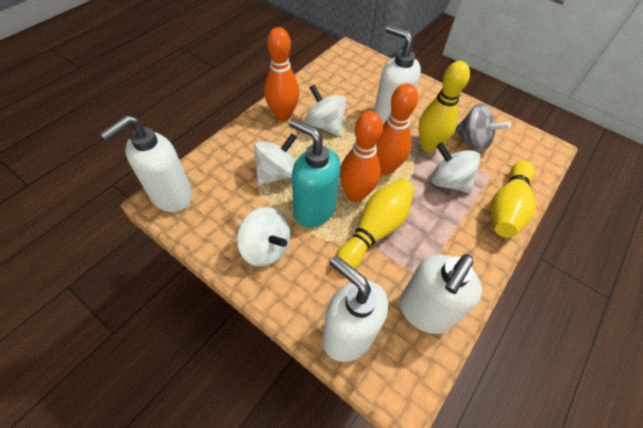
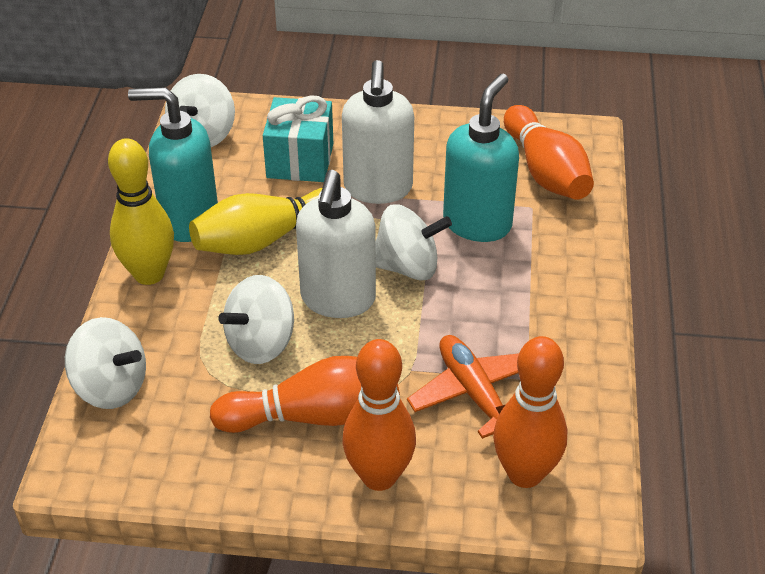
grey spinning top: 1 -> 0
orange bowling pin: 3 -> 4
orange plane: 0 -> 1
turquoise gift: 0 -> 1
turquoise soap dispenser: 1 -> 2
white soap dispenser: 4 -> 2
yellow bowling pin: 3 -> 2

